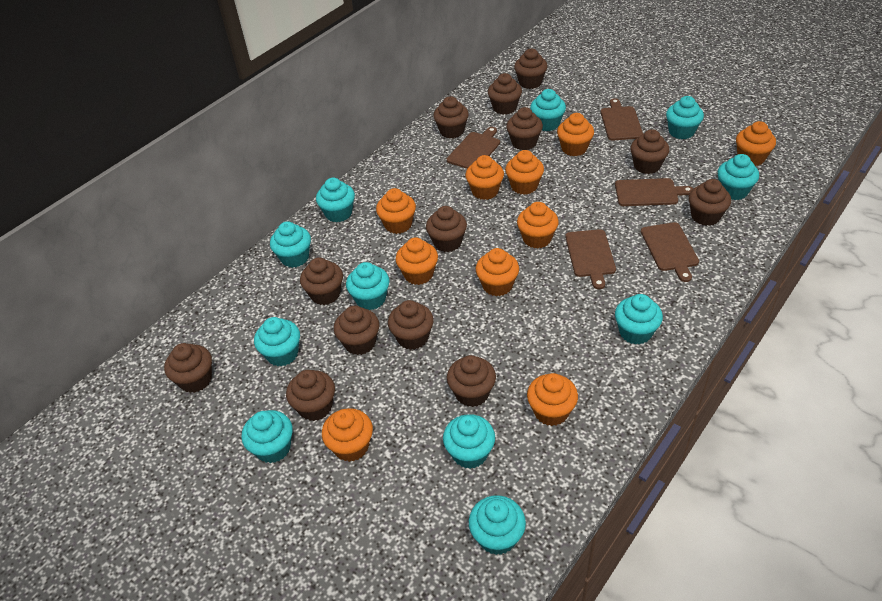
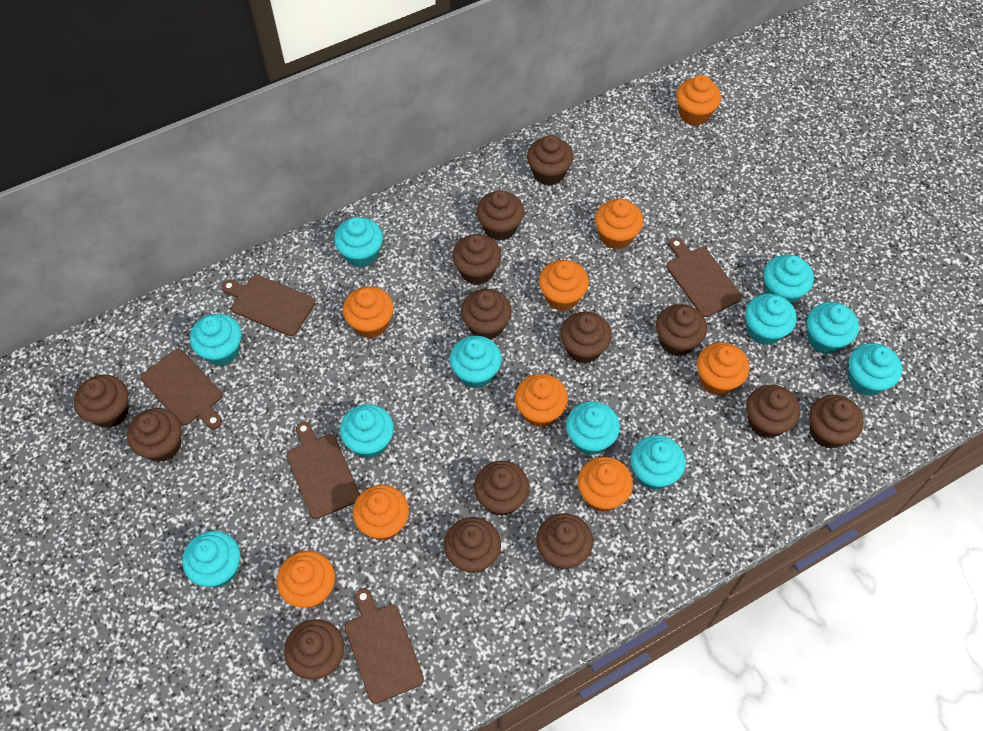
brown cupcake: 13 -> 14
orange cupcake: 10 -> 9

